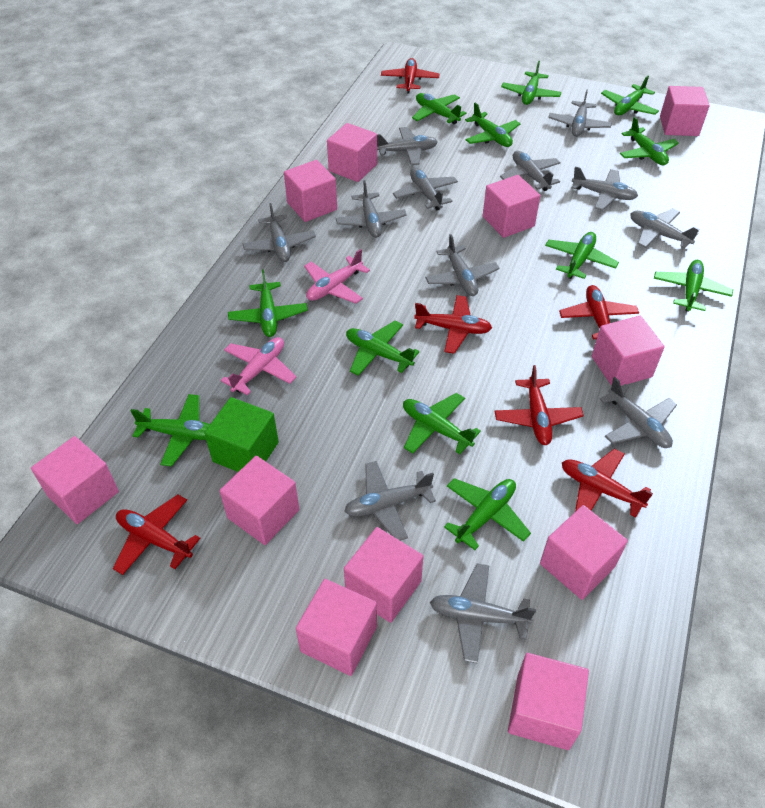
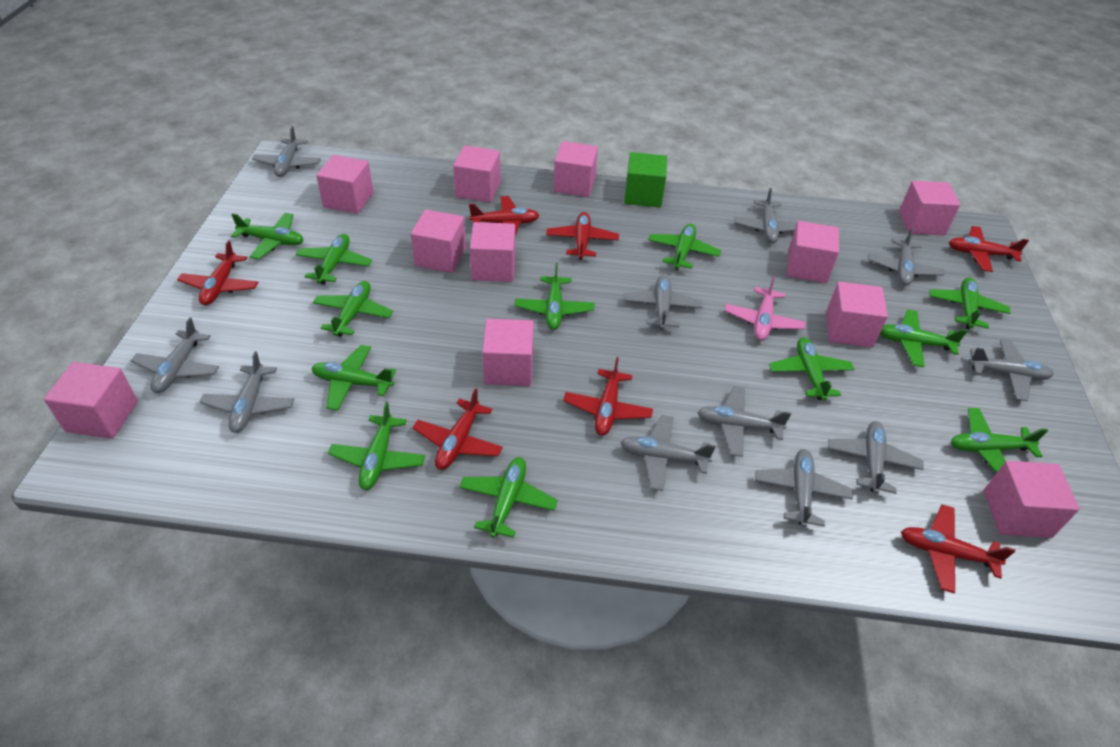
grey plane: 12 -> 11
pink plane: 2 -> 1
red plane: 6 -> 7

